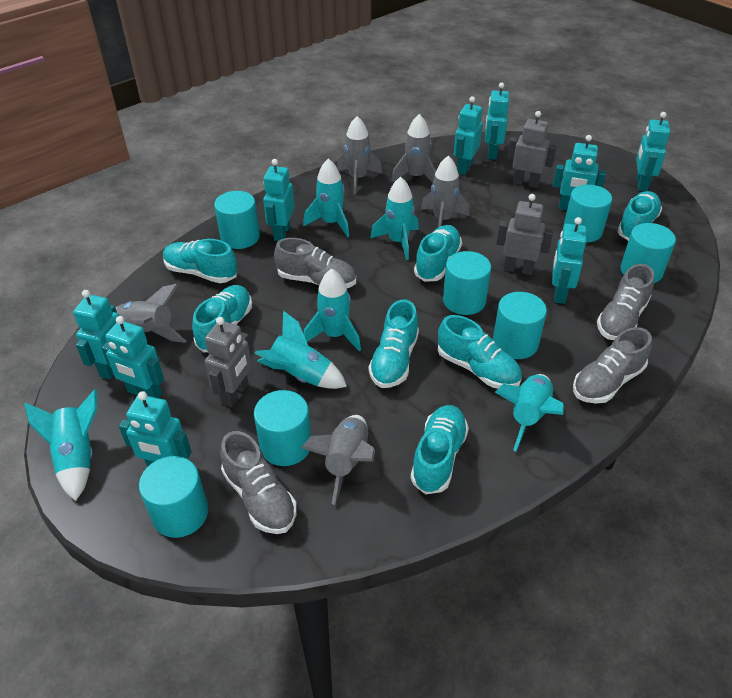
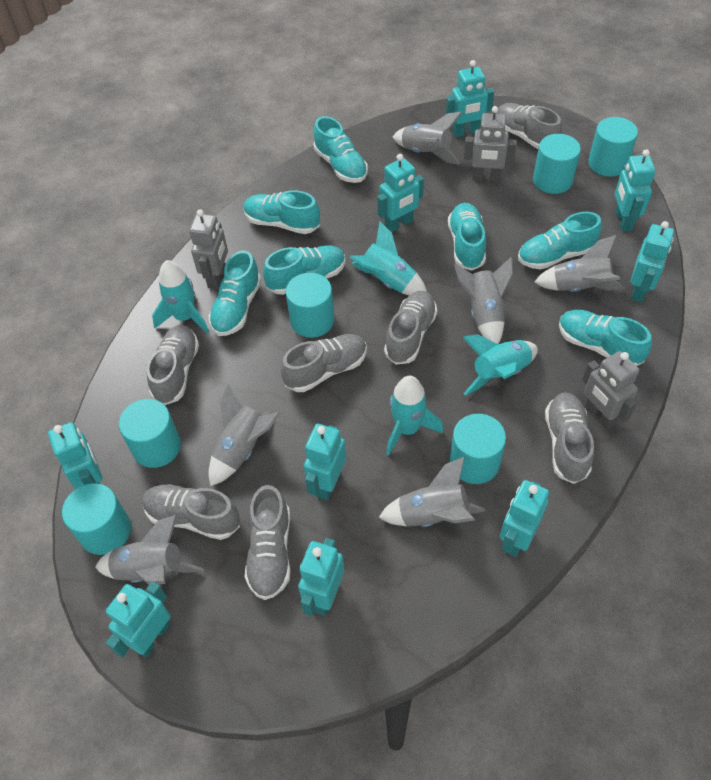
grey rocket: 5 -> 6
grey shoe: 4 -> 7
turquoise cylinder: 7 -> 6
turquoise rocket: 6 -> 4

